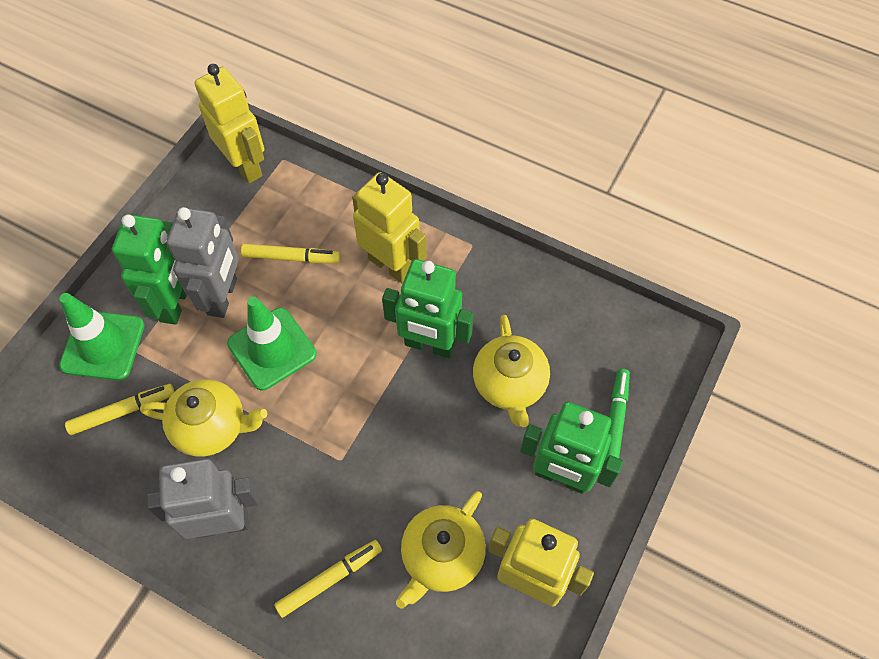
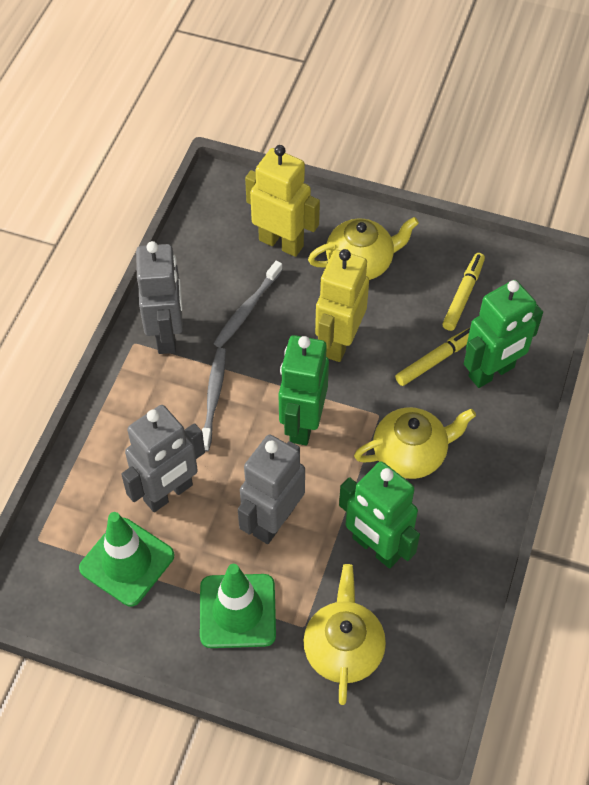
green marker: 1 -> 0
grey robot: 2 -> 3
grey toothbrush: 0 -> 2
yellow marker: 3 -> 2
yellow robot: 3 -> 2

